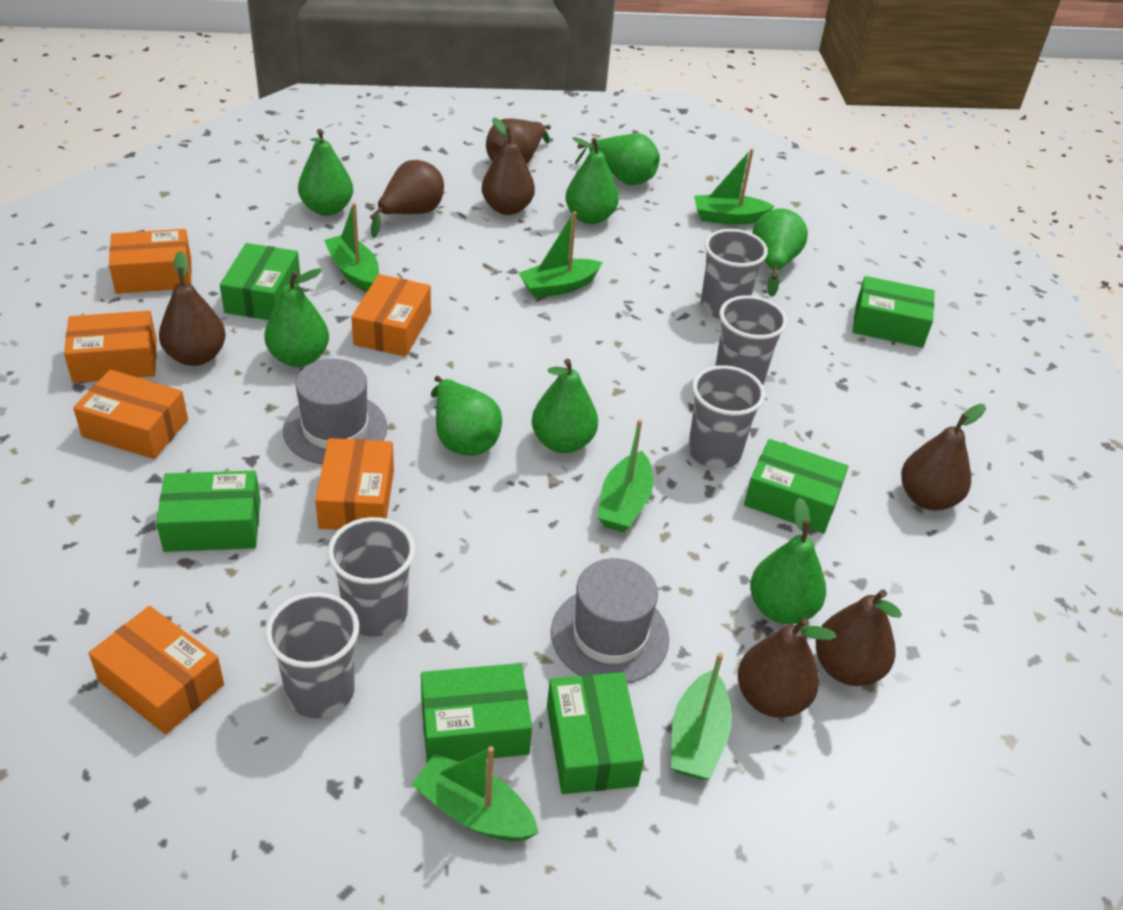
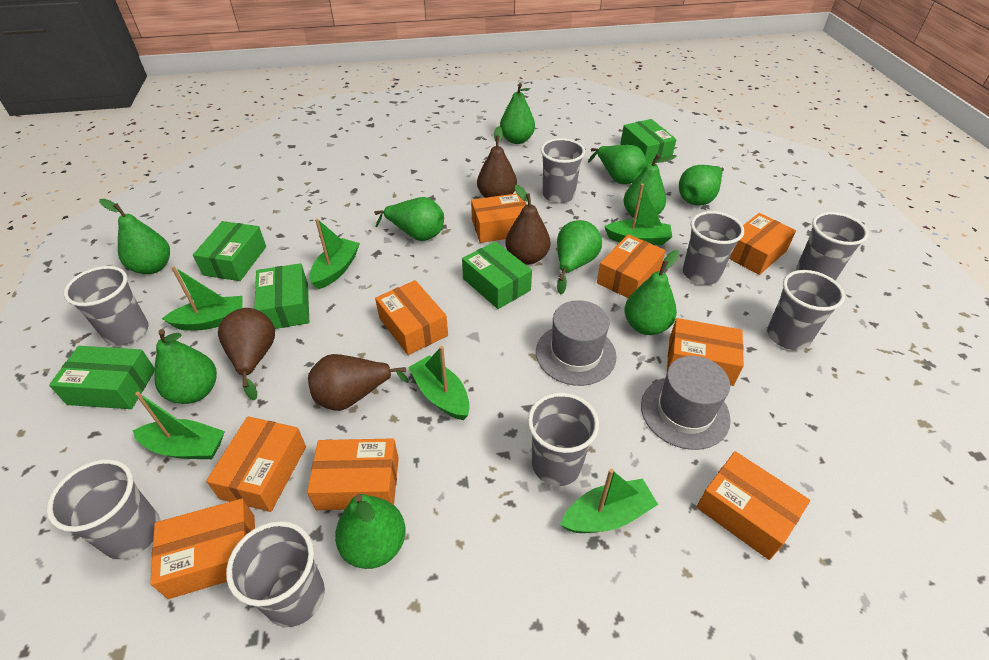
brown pear: 7 -> 4
green box: 6 -> 5
green pear: 8 -> 10
grey cup: 5 -> 8
orange box: 6 -> 9

